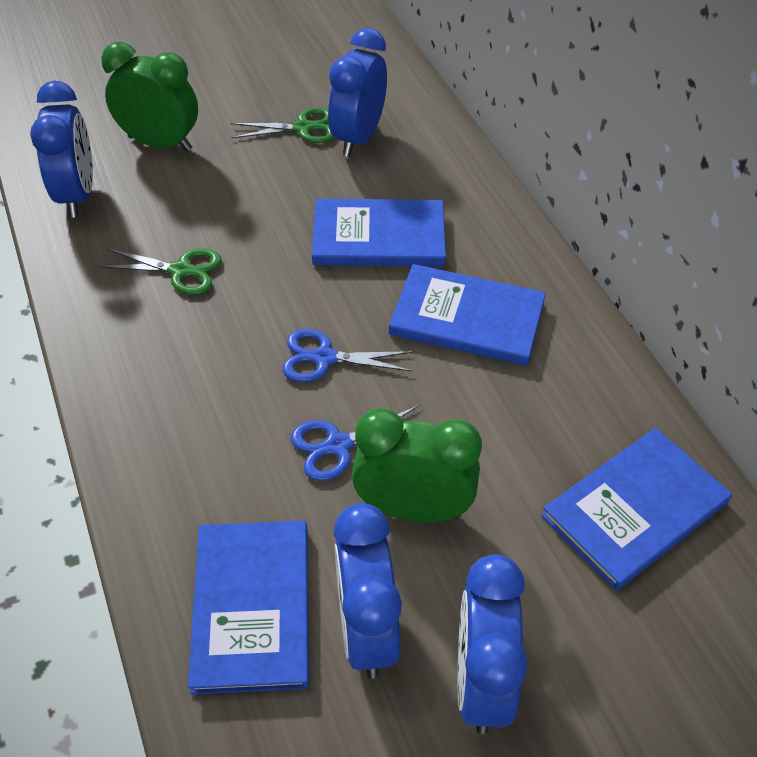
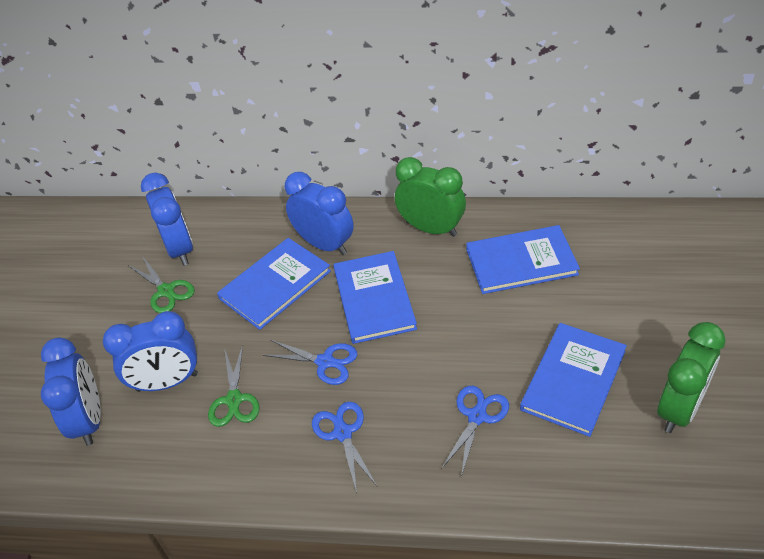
blue scissors: 2 -> 3

